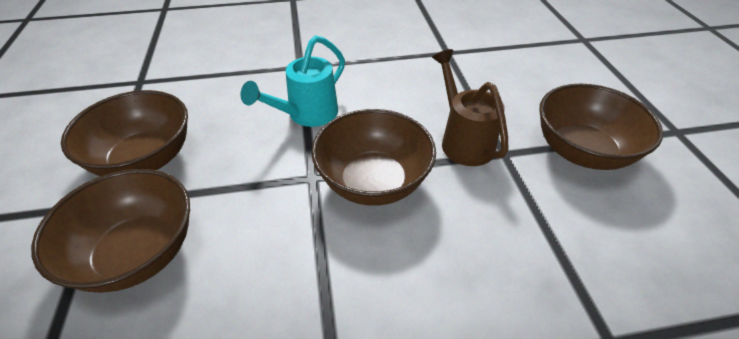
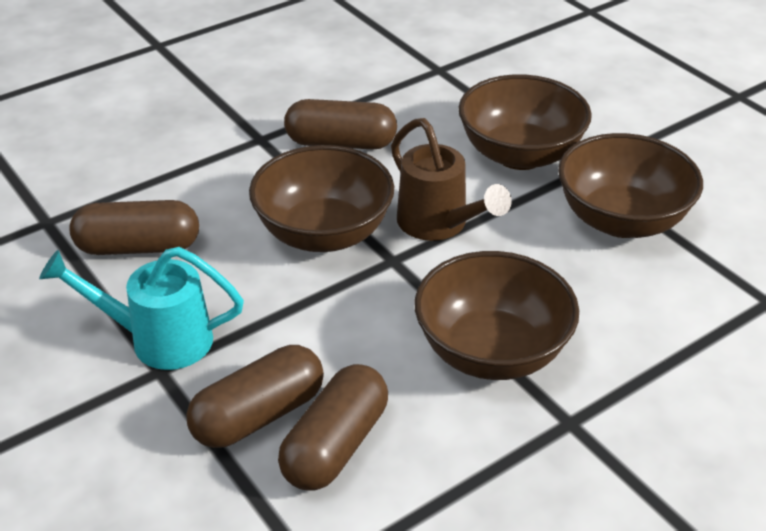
brown capsule: 0 -> 4

